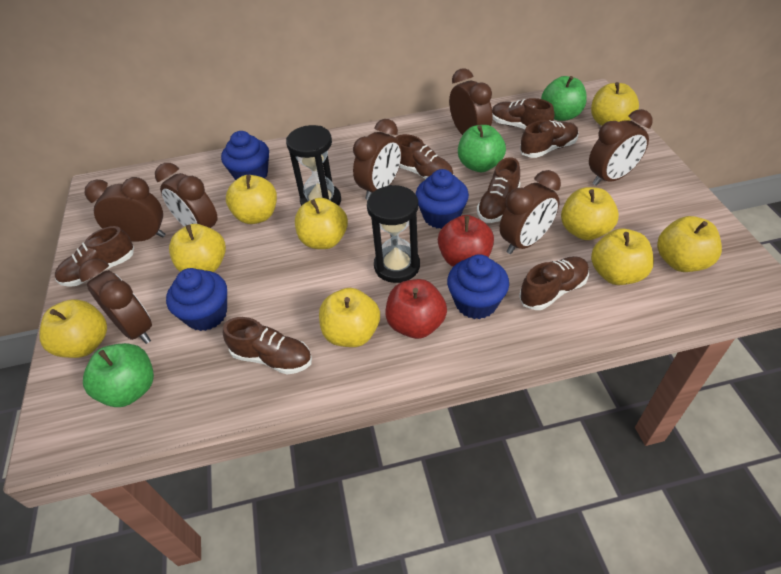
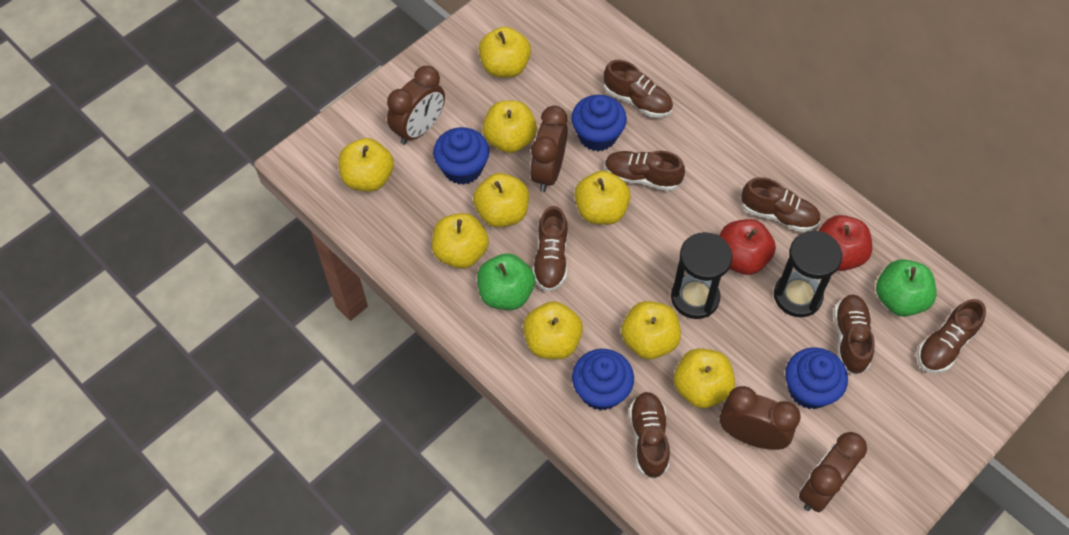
brown clock: 7 -> 4
green apple: 3 -> 2

